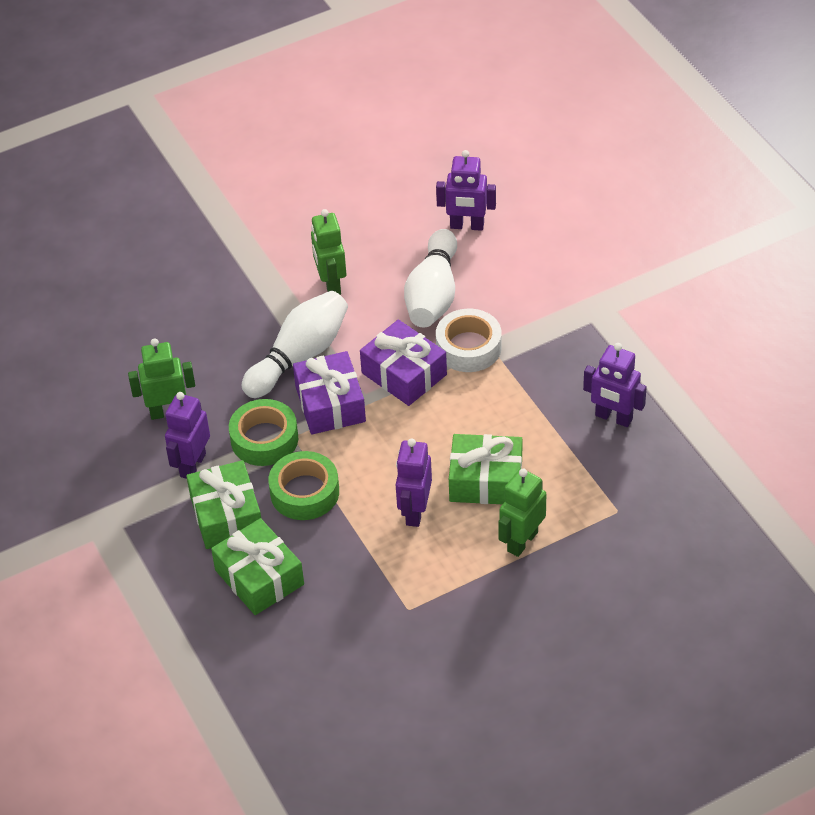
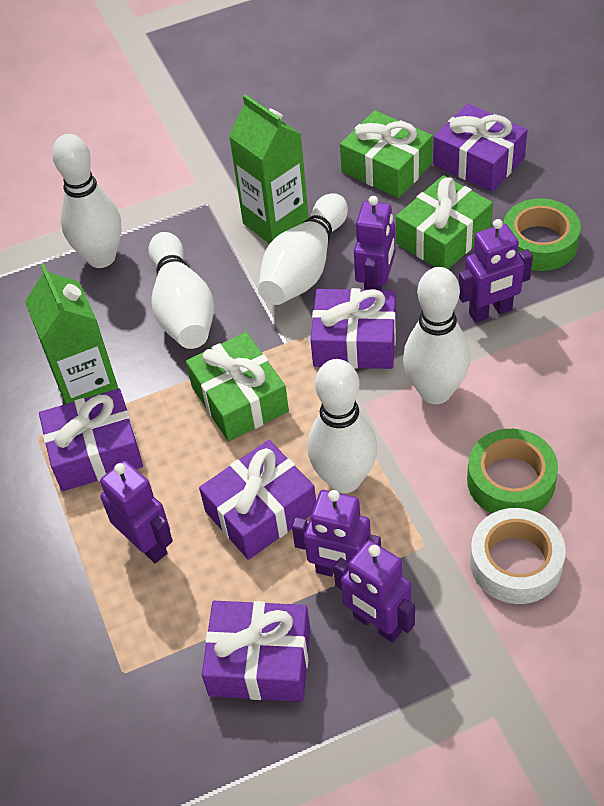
green carton: 0 -> 2
green robot: 3 -> 0
purple gift: 2 -> 5
purple robot: 4 -> 5
white bowling pin: 2 -> 5

